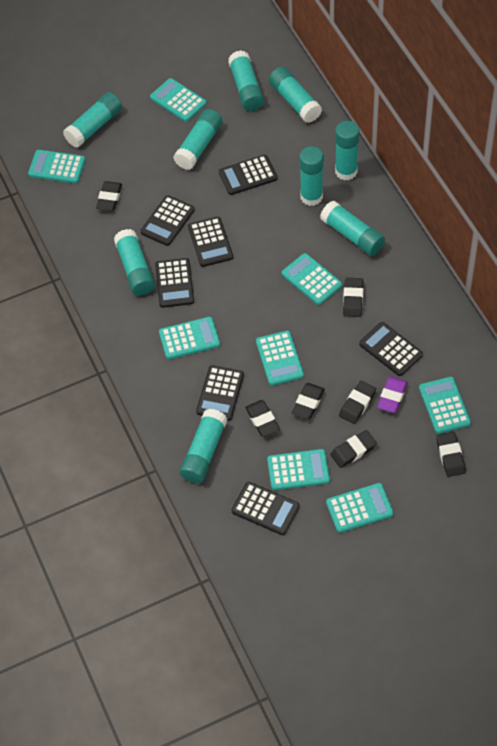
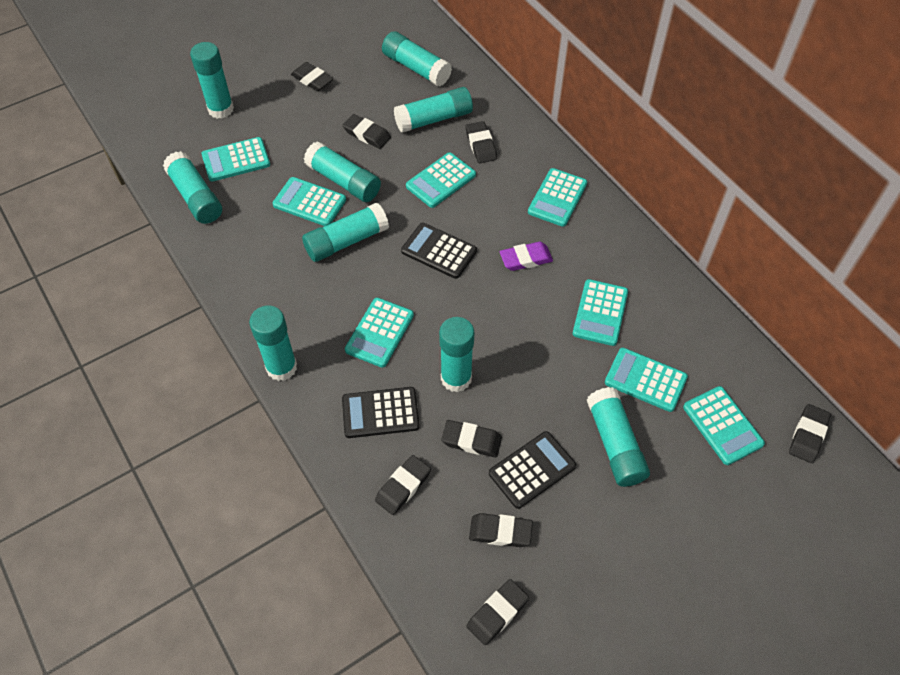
black calculator: 7 -> 3
black eraser: 7 -> 8

